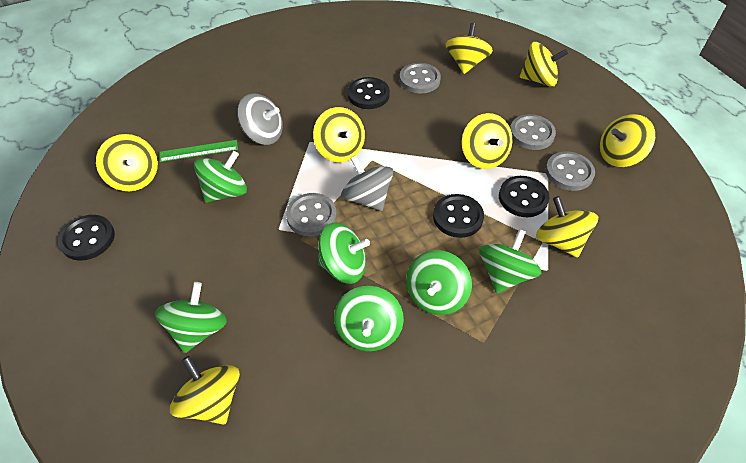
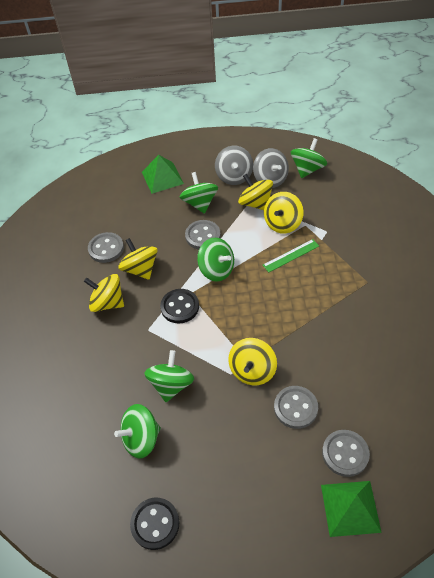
black button: 4 -> 2
green pyramid: 0 -> 2
green spinning top: 6 -> 5
yellow spinning top: 8 -> 5

